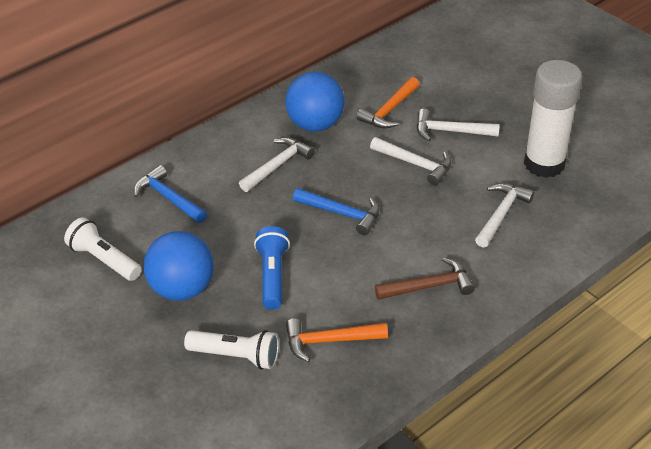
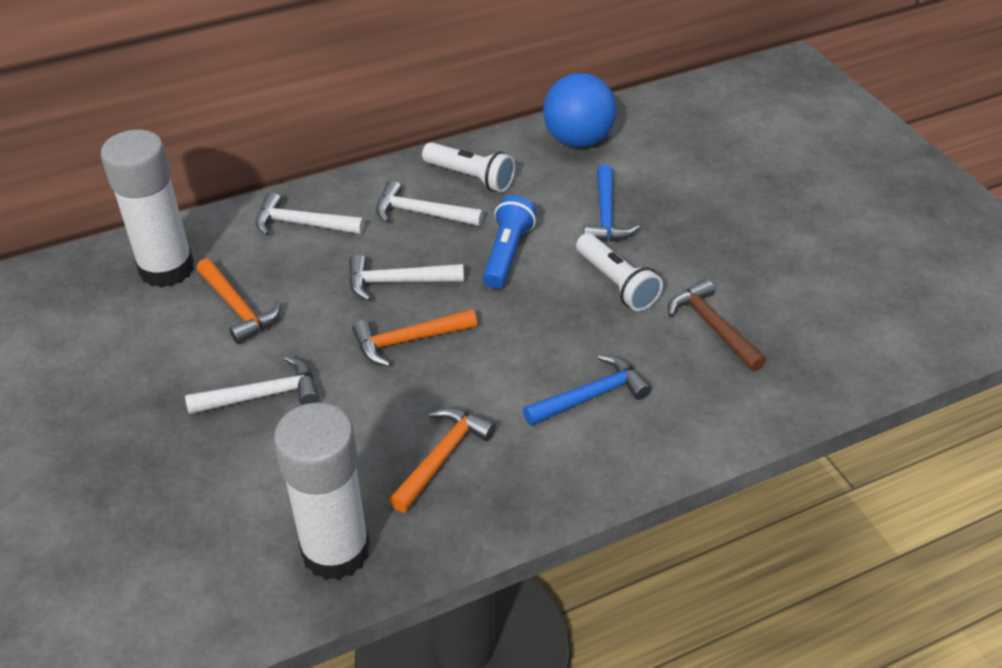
blue ball: 2 -> 1
orange hammer: 2 -> 3
white glue stick: 1 -> 2

